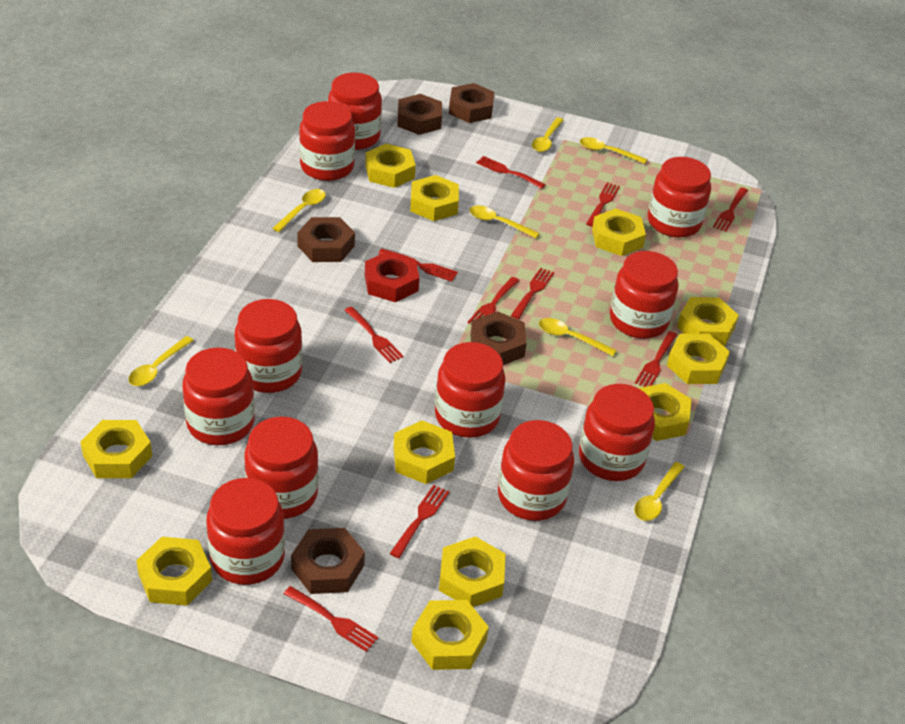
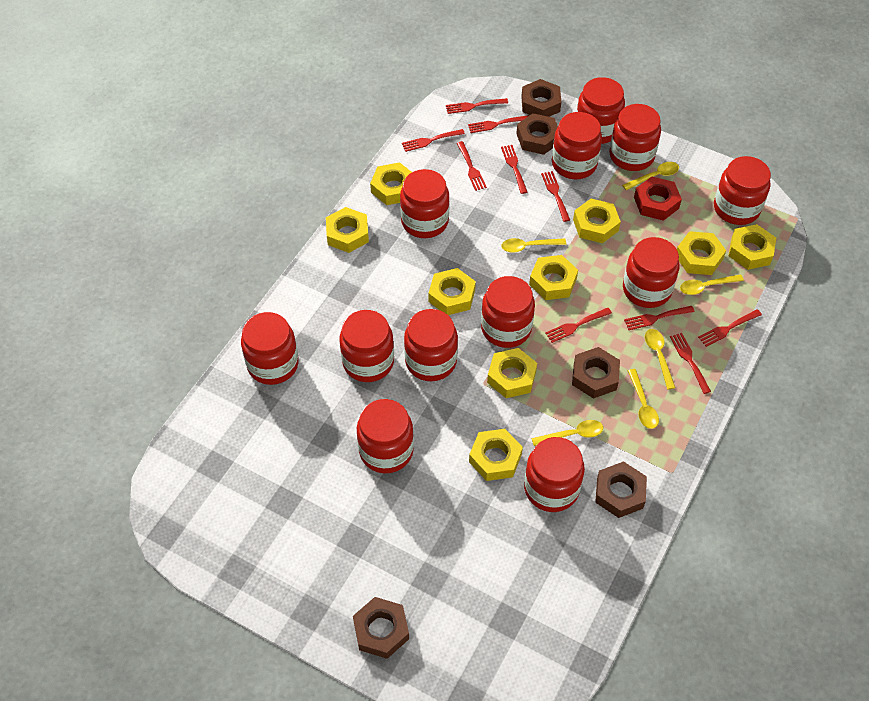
red jar: 11 -> 12
yellow nut: 11 -> 9
yellow spoon: 7 -> 6

